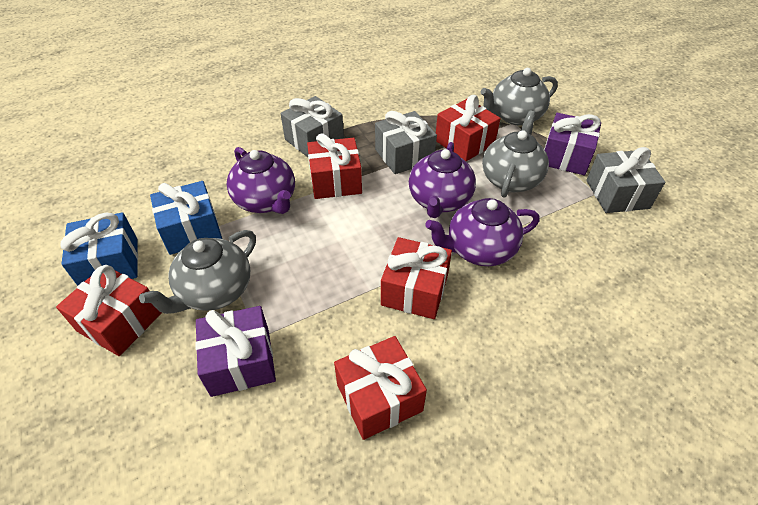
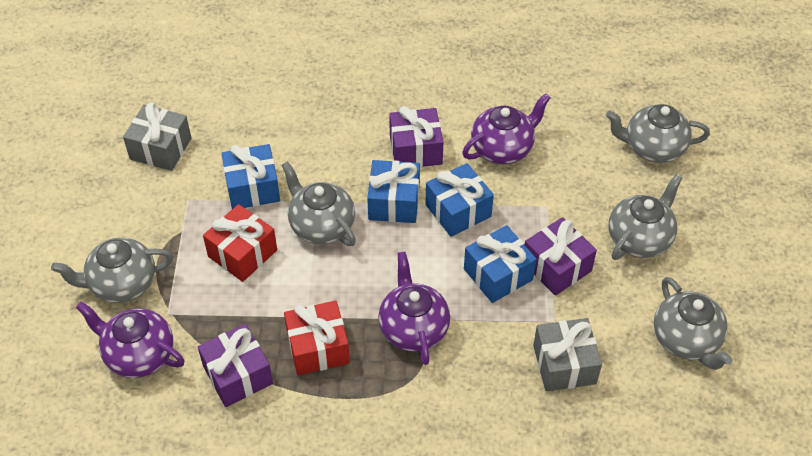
blue gift: 2 -> 4
grey gift: 3 -> 2
grey teapot: 3 -> 5
purple gift: 2 -> 3
red gift: 5 -> 2

